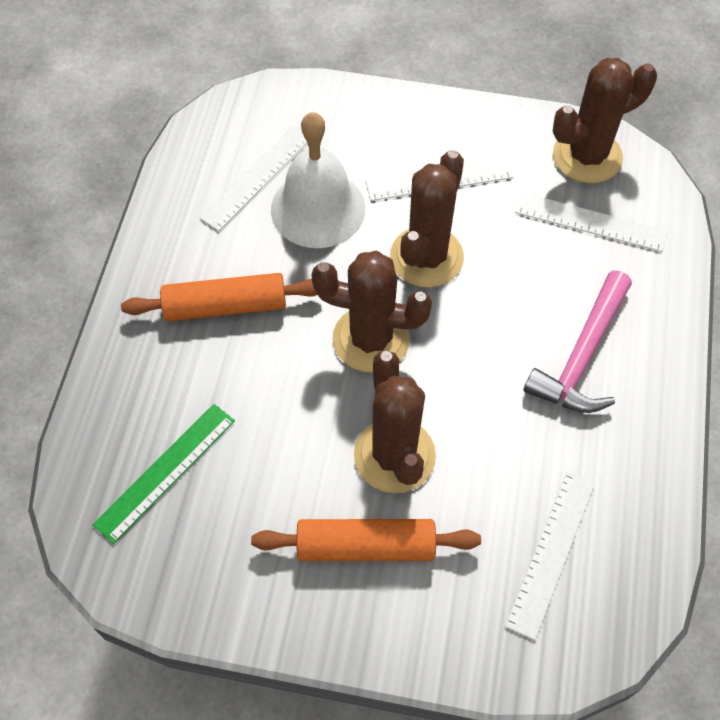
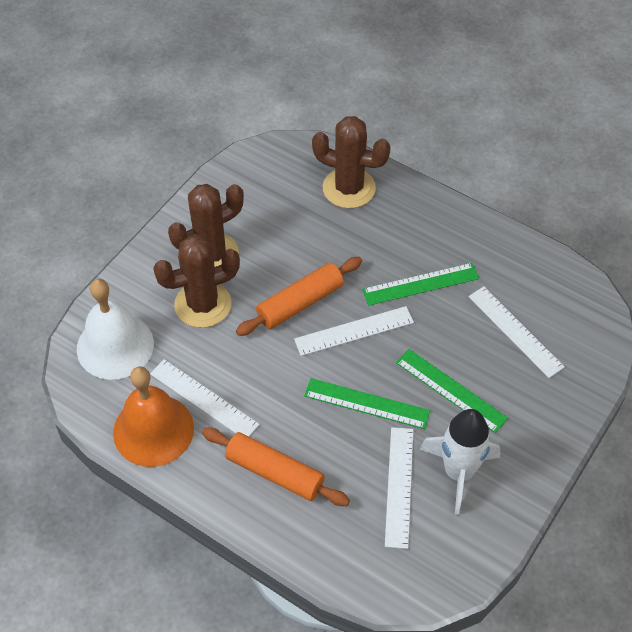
brown cactus: 4 -> 3
green ruler: 1 -> 3
orange bell: 0 -> 1
pink hammer: 1 -> 0
white rocket: 0 -> 1

